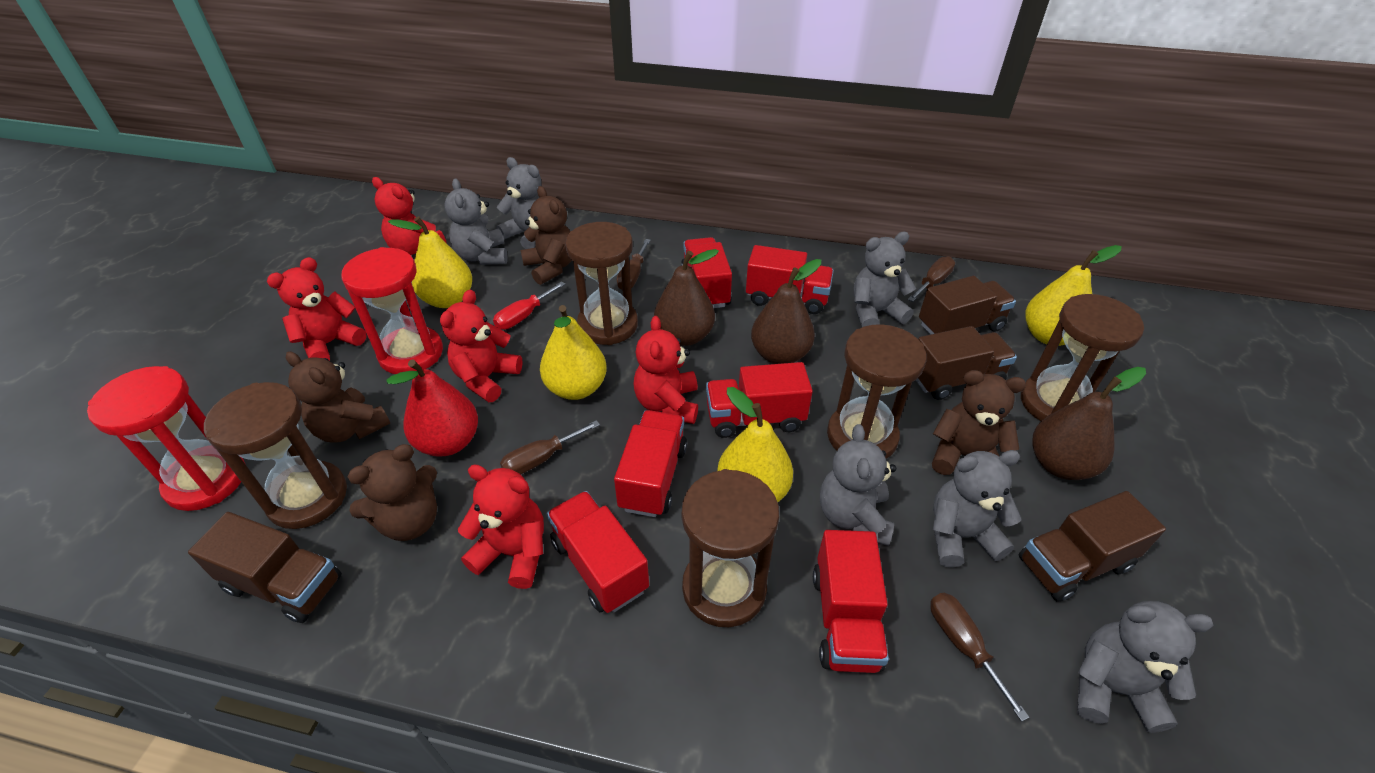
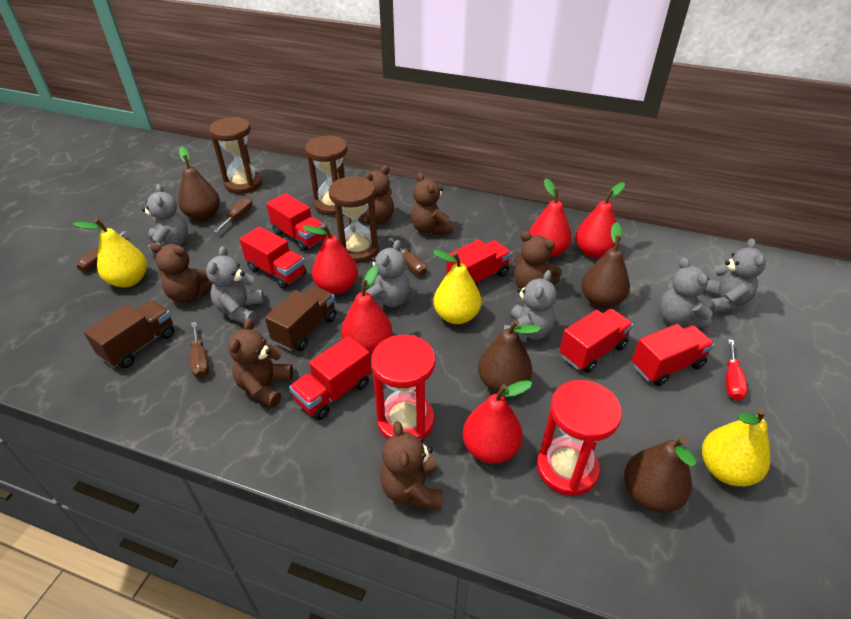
brown hourglass: 5 -> 3
brown pear: 3 -> 4
brown teddy bear: 4 -> 6
brown truck: 4 -> 2
red pear: 1 -> 5
red teddy bear: 5 -> 0
yellow pear: 4 -> 3

